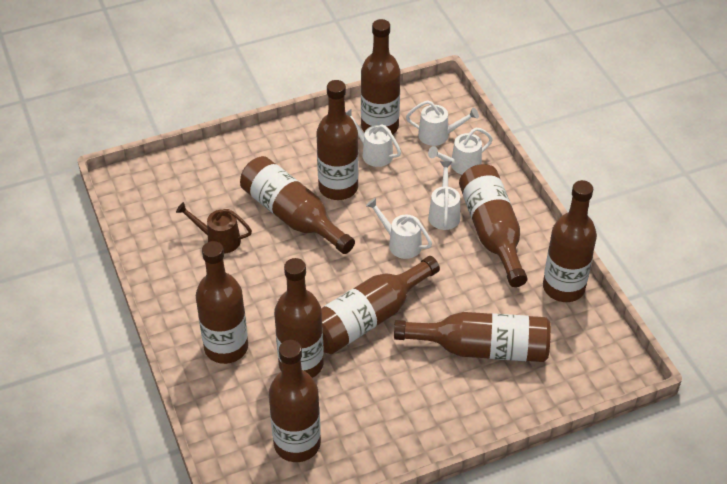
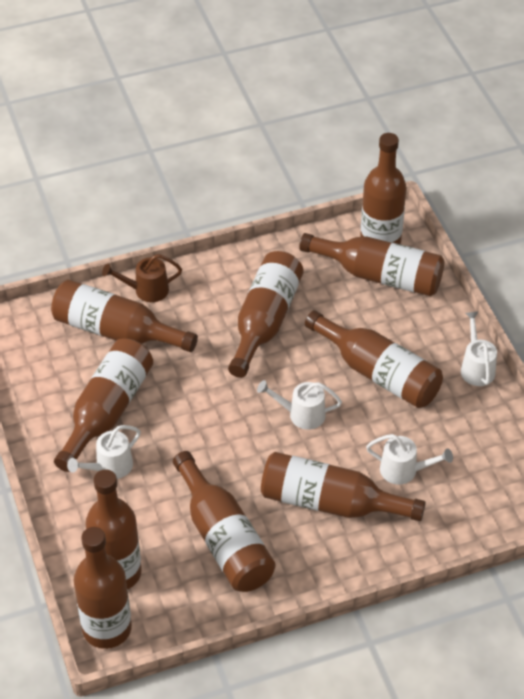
white watering can: 5 -> 4

